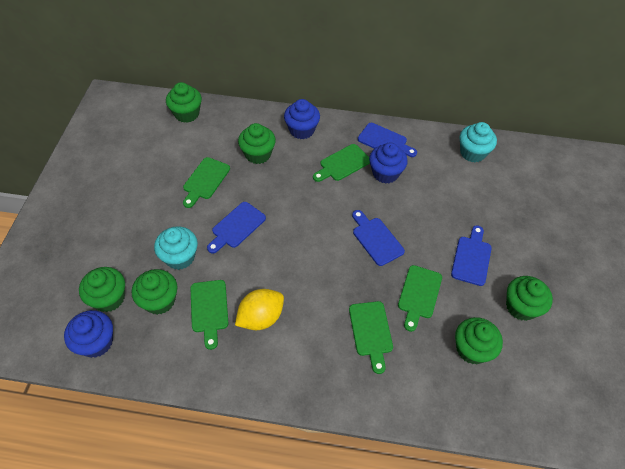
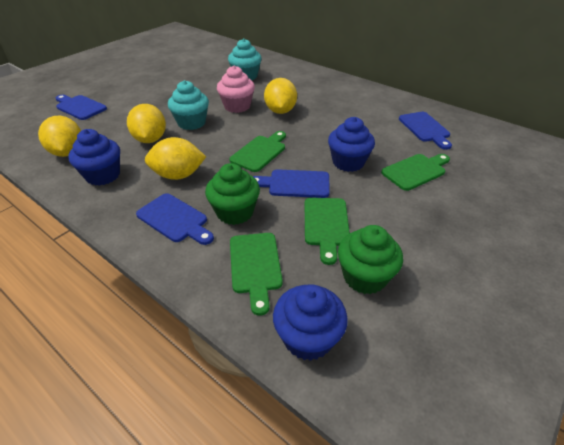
green cupcake: 6 -> 2
green cutting board: 5 -> 4
pink cupcake: 0 -> 1
yellow lemon: 1 -> 4

